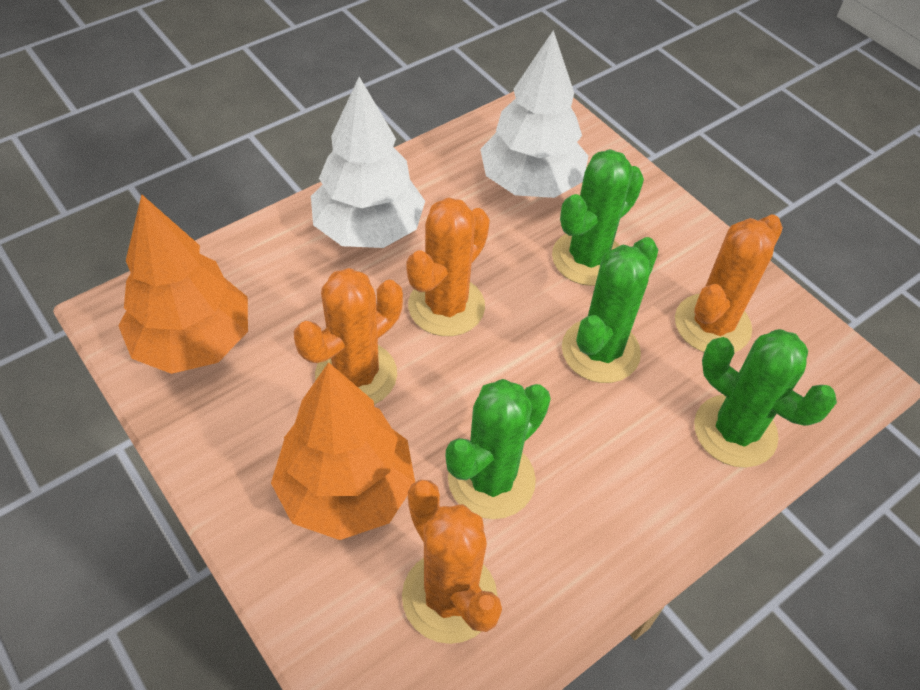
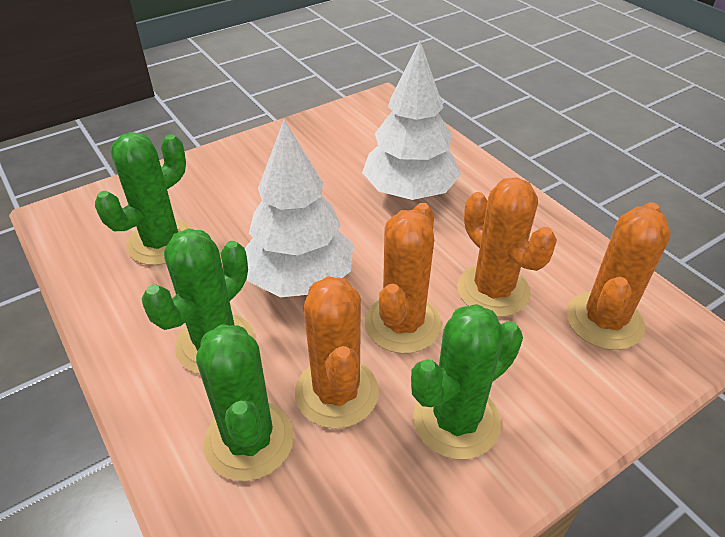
orange tree: 2 -> 0

